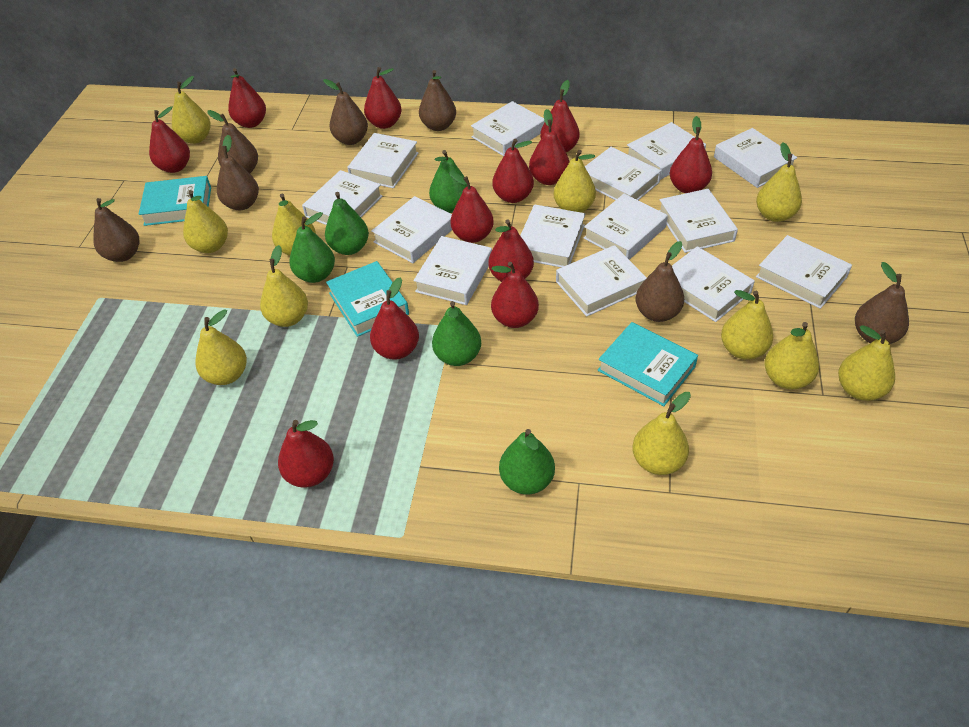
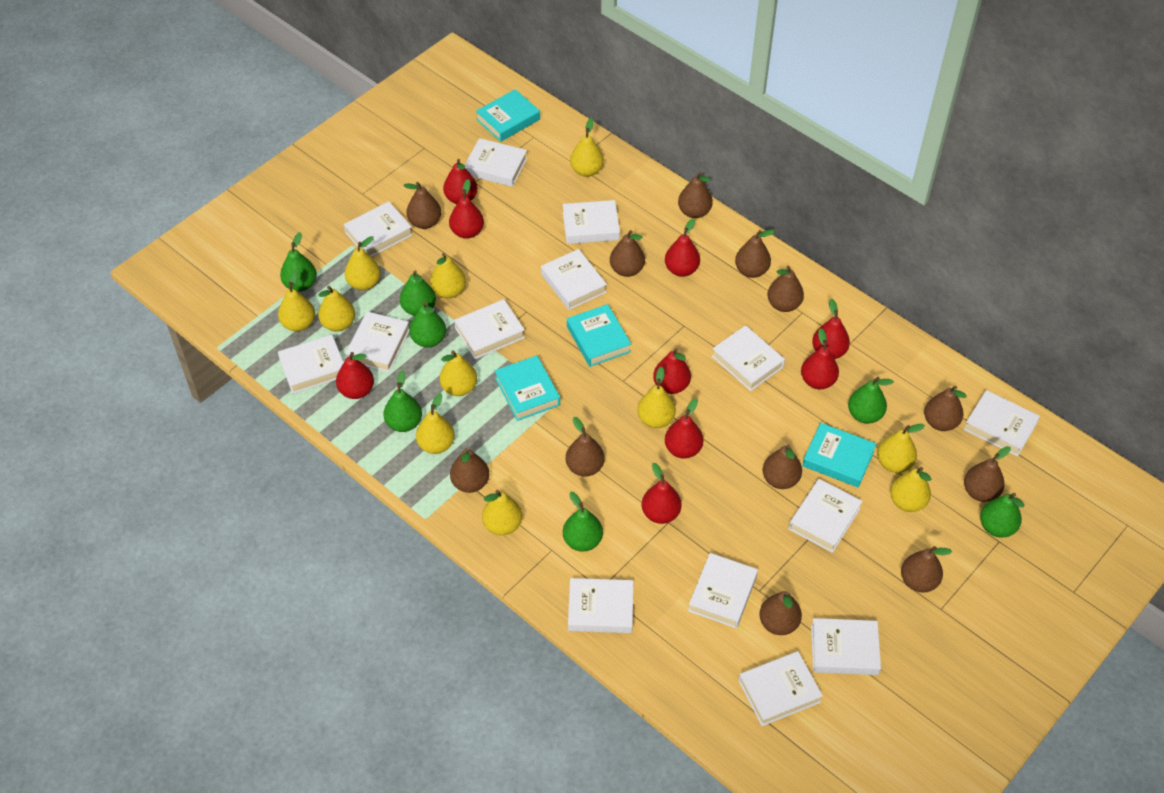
brown pear: 7 -> 12
green pear: 5 -> 7
red pear: 12 -> 9
turquoise book: 3 -> 4

